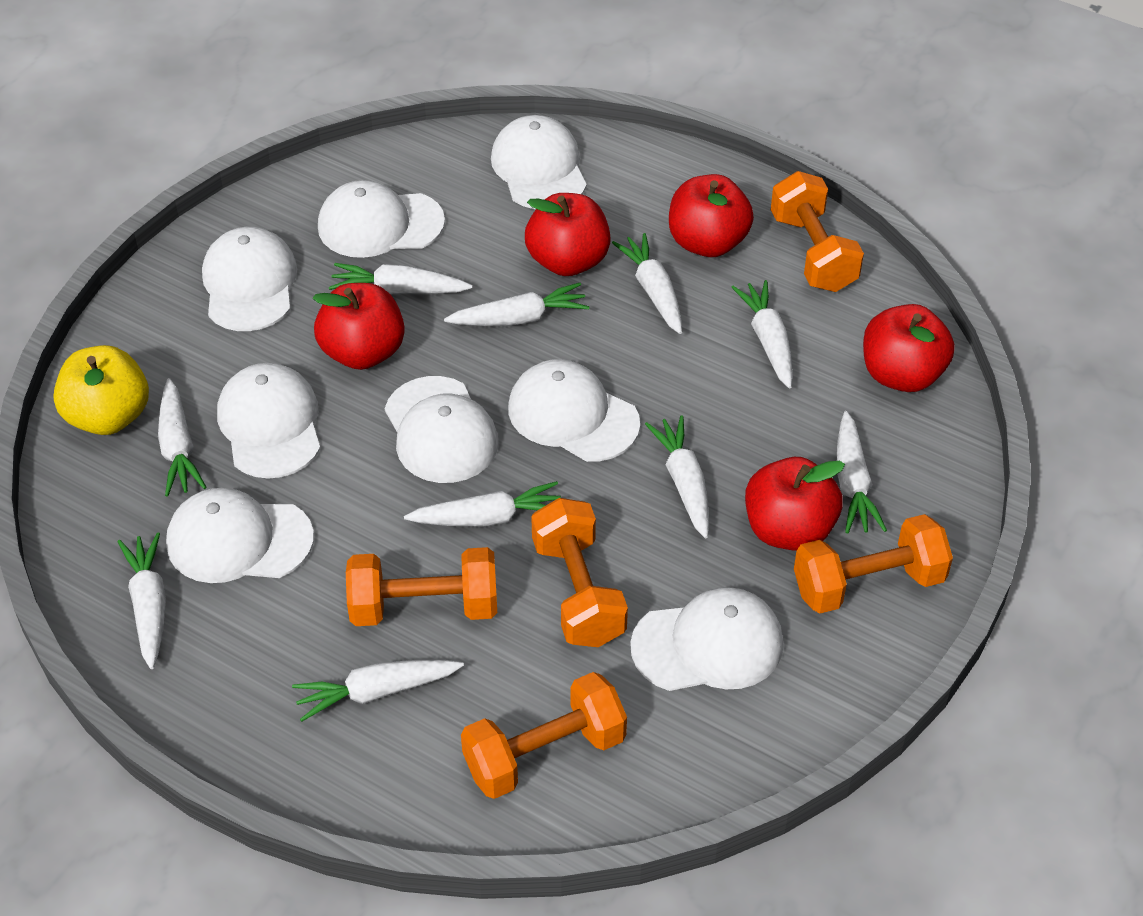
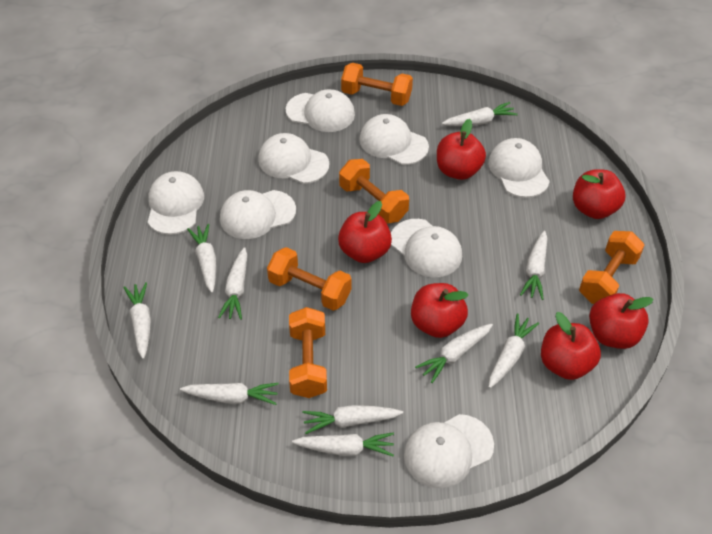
red apple: 5 -> 6
yellow apple: 1 -> 0

